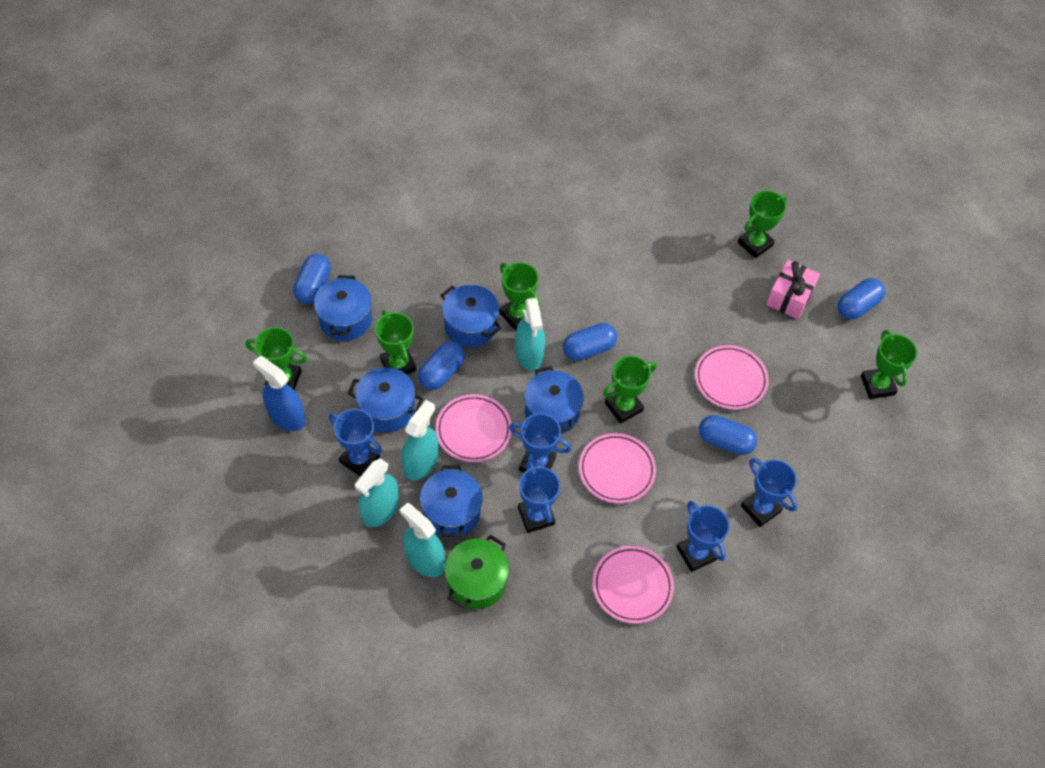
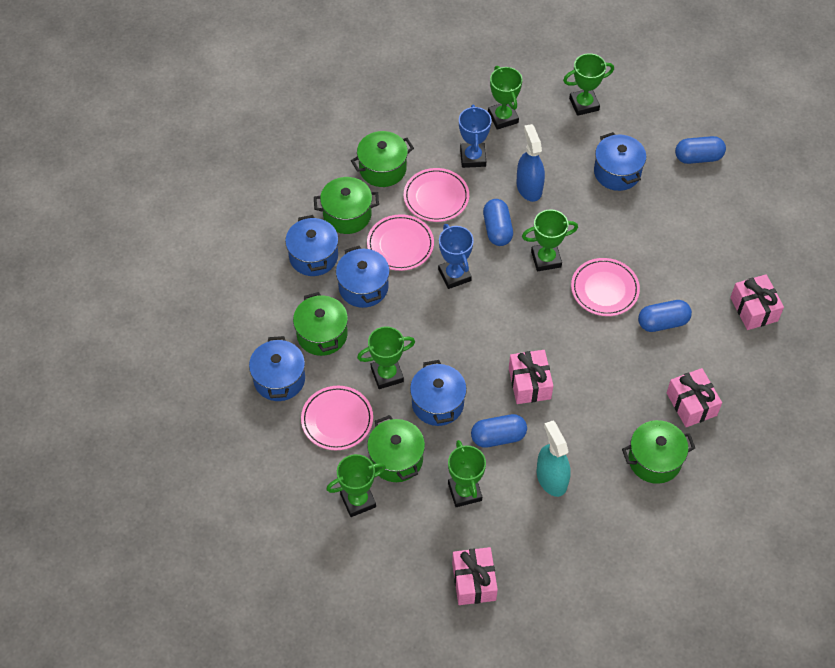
blue capsule: 5 -> 4
blue trophy: 5 -> 2
green pot: 1 -> 5
pink gift: 1 -> 4
turquoise spray bottle: 4 -> 1

